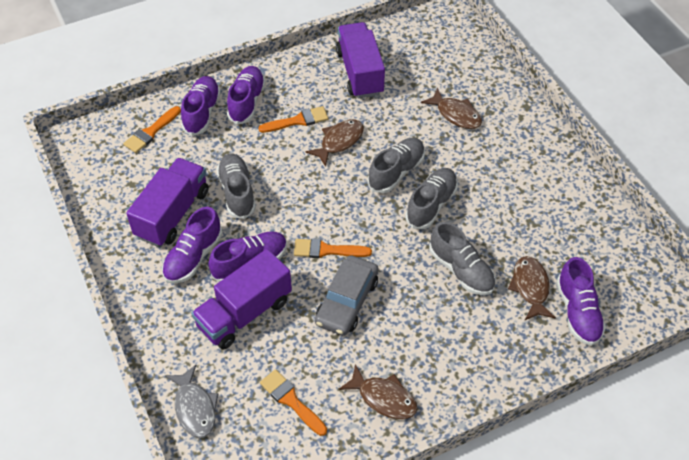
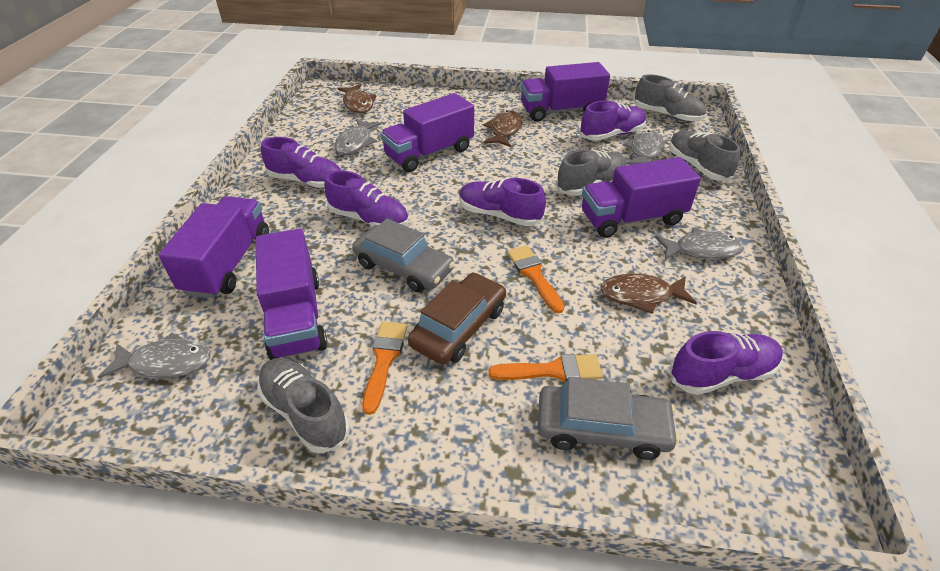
brown car: 0 -> 1
brown fish: 4 -> 3
grey car: 1 -> 2
grey fish: 1 -> 4
orange brush: 4 -> 3
purple truck: 3 -> 5

